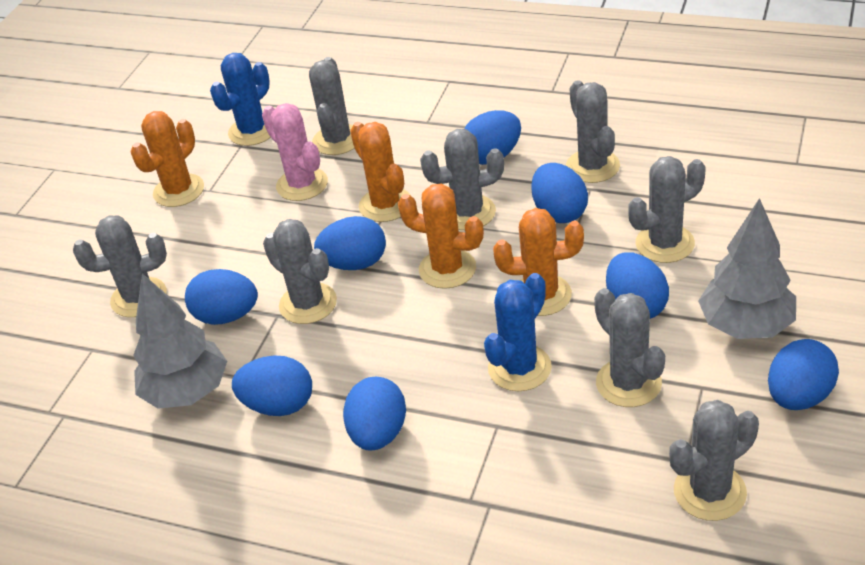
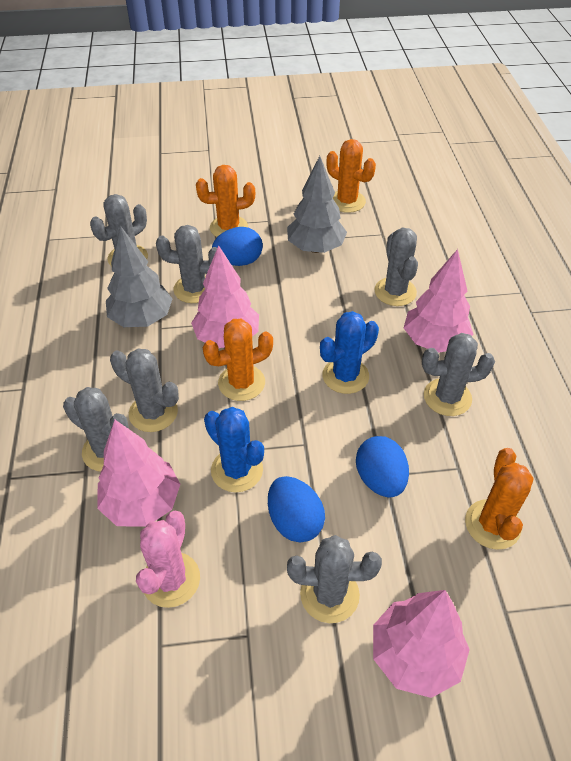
blue egg: 8 -> 3
grey cactus: 8 -> 7
pink tree: 0 -> 4

